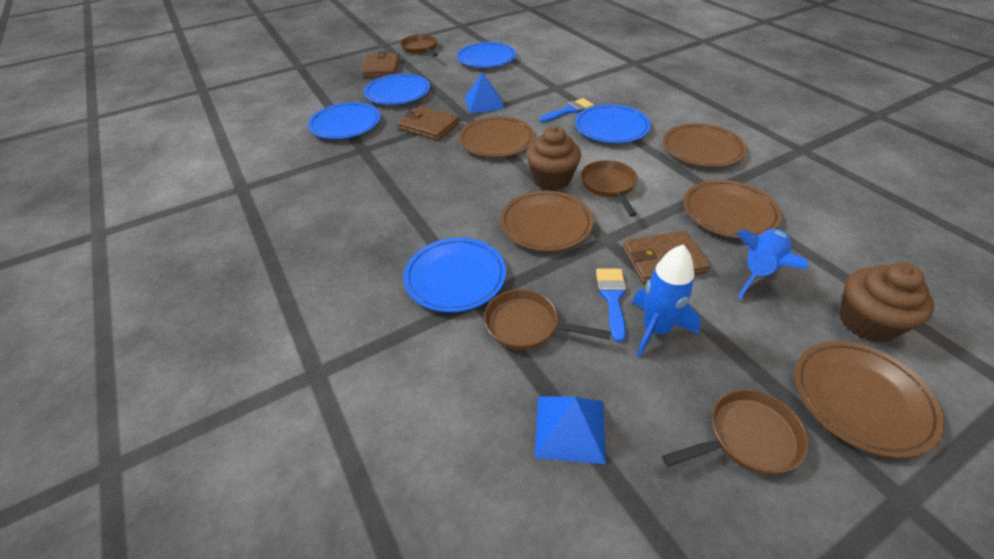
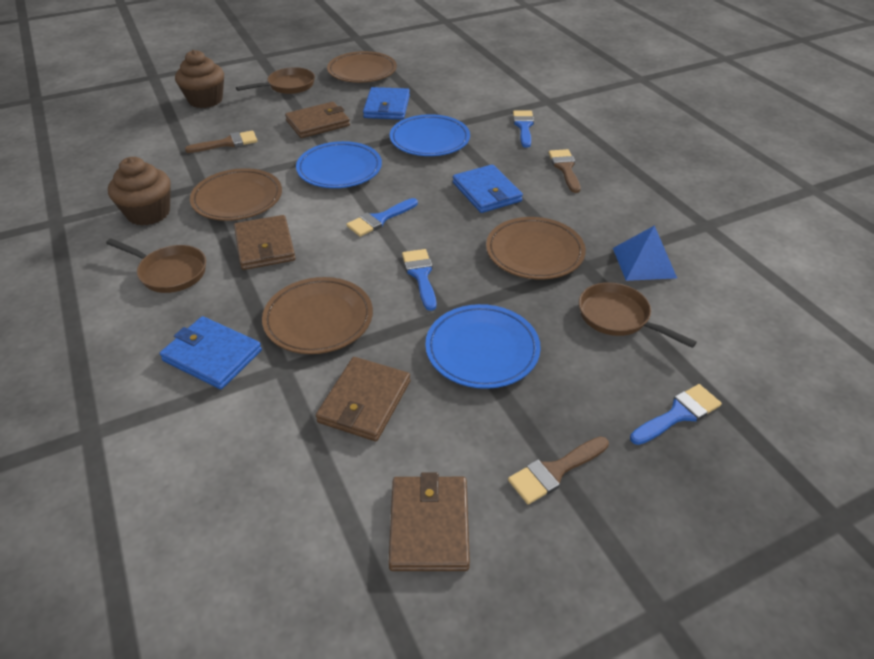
blue brush: 2 -> 4
blue plate: 5 -> 3
blue pyramid: 2 -> 1
blue rocket: 2 -> 0
blue wallet: 0 -> 3
brown brush: 0 -> 3
brown pan: 4 -> 3
brown plate: 5 -> 4
brown wallet: 3 -> 4

